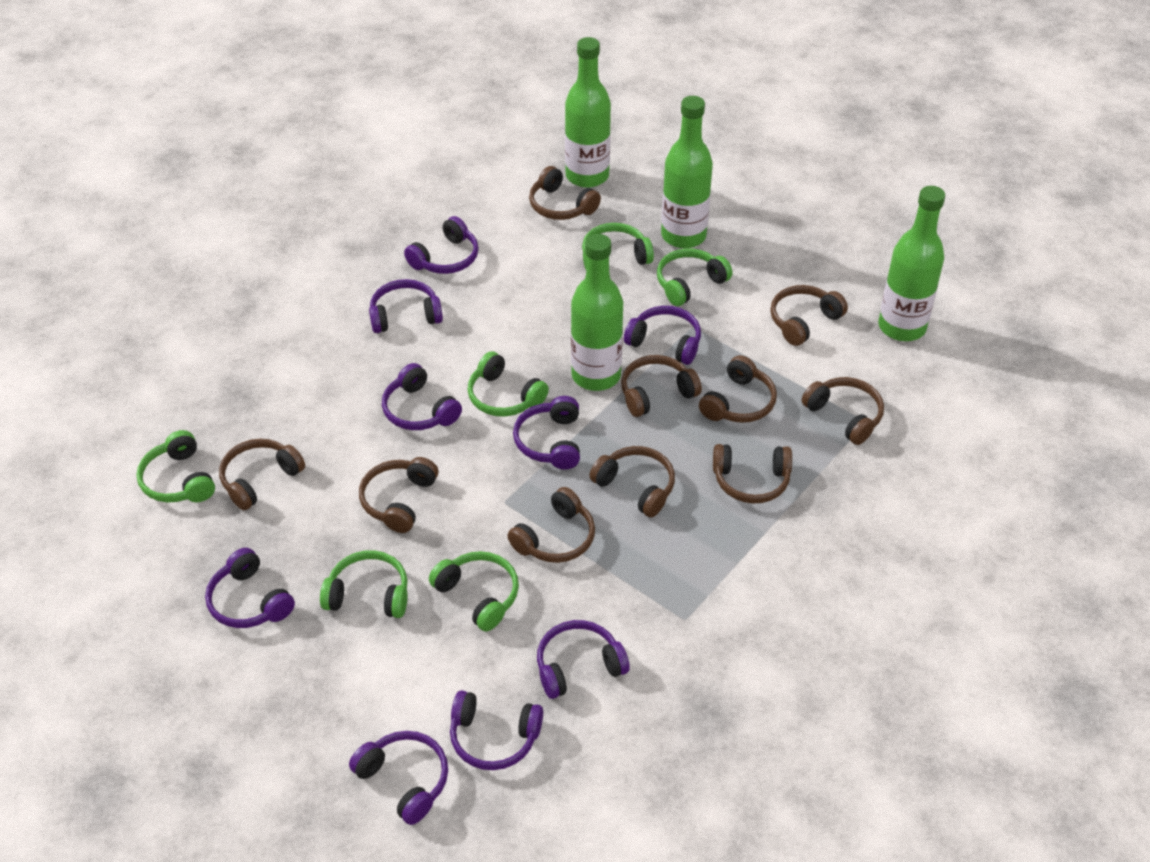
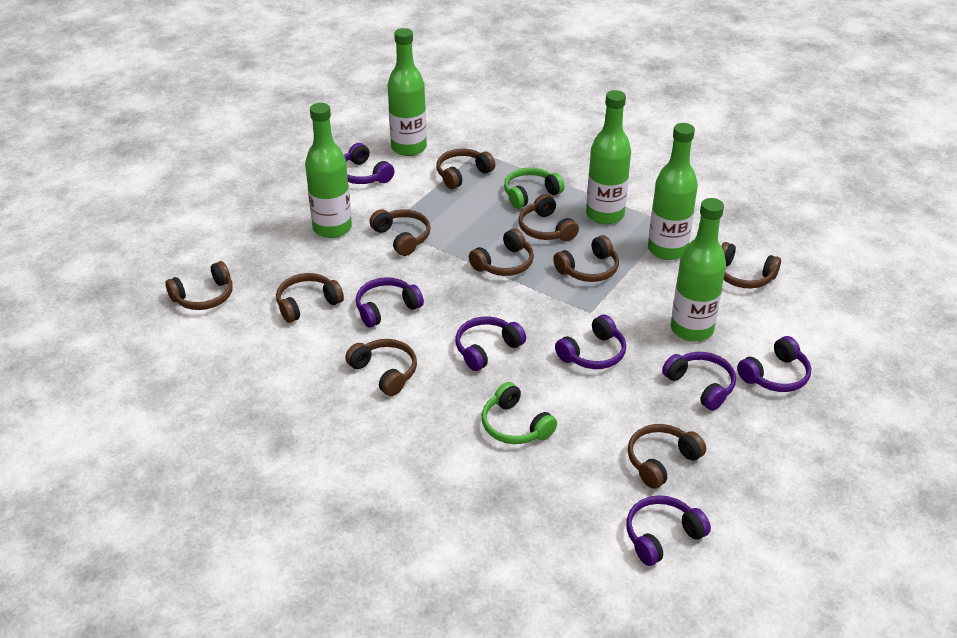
green bottle: 4 -> 5
green headphones: 6 -> 2
purple headphones: 9 -> 7

